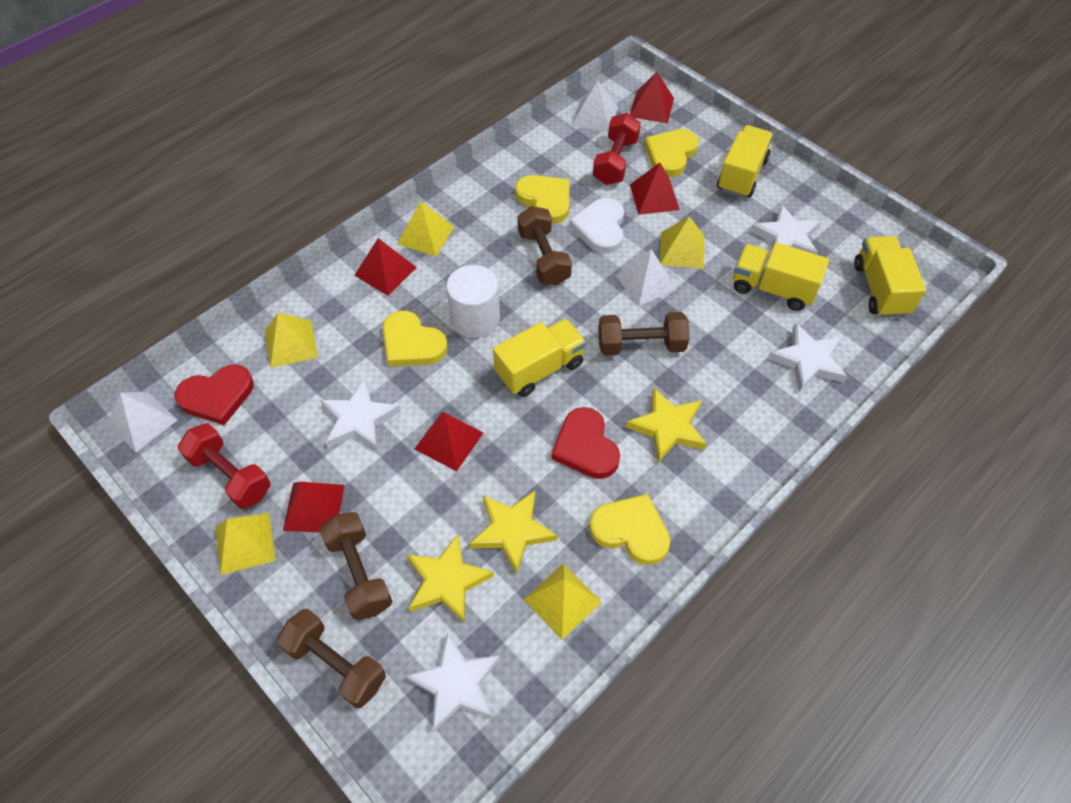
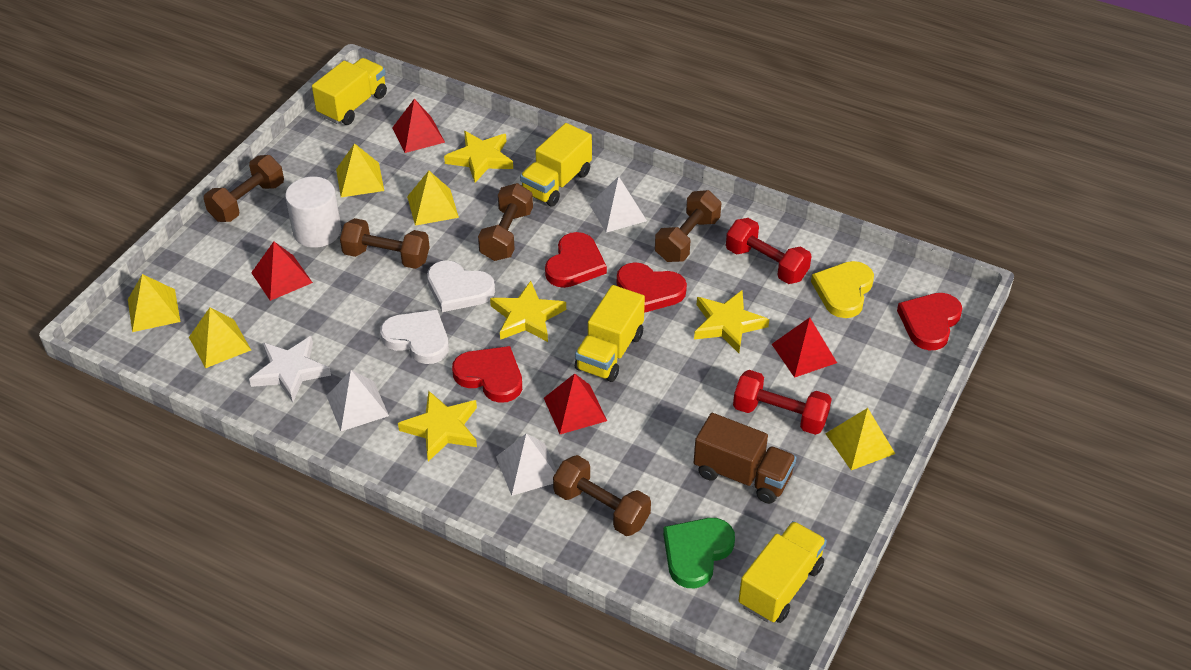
brown dumbbell: 4 -> 5
brown truck: 0 -> 1
green heart: 0 -> 1
red heart: 2 -> 4
red pyramid: 5 -> 4
white heart: 1 -> 2
white star: 4 -> 1
yellow heart: 4 -> 1
yellow star: 3 -> 4

